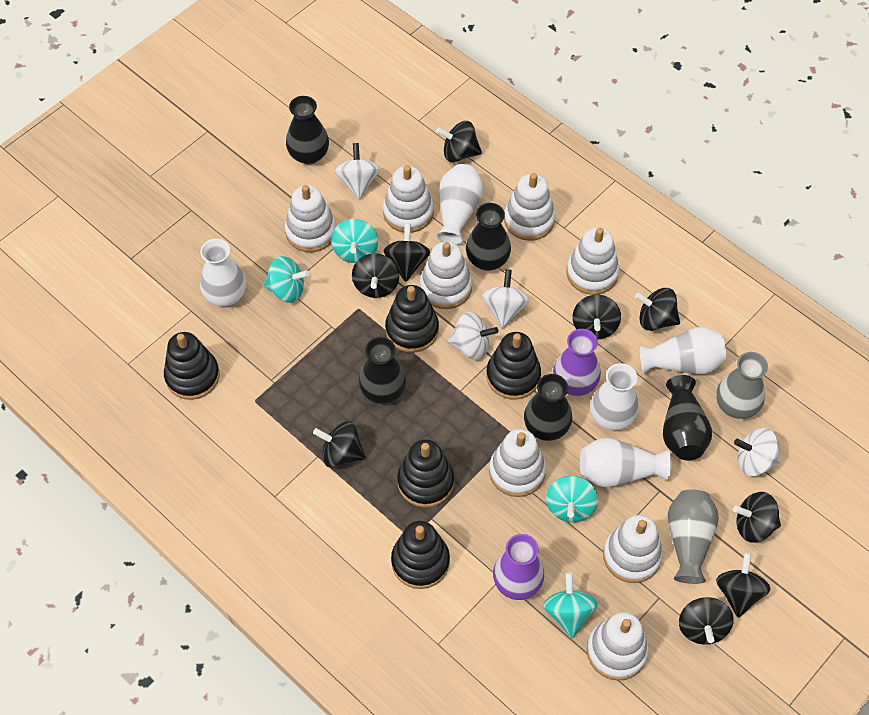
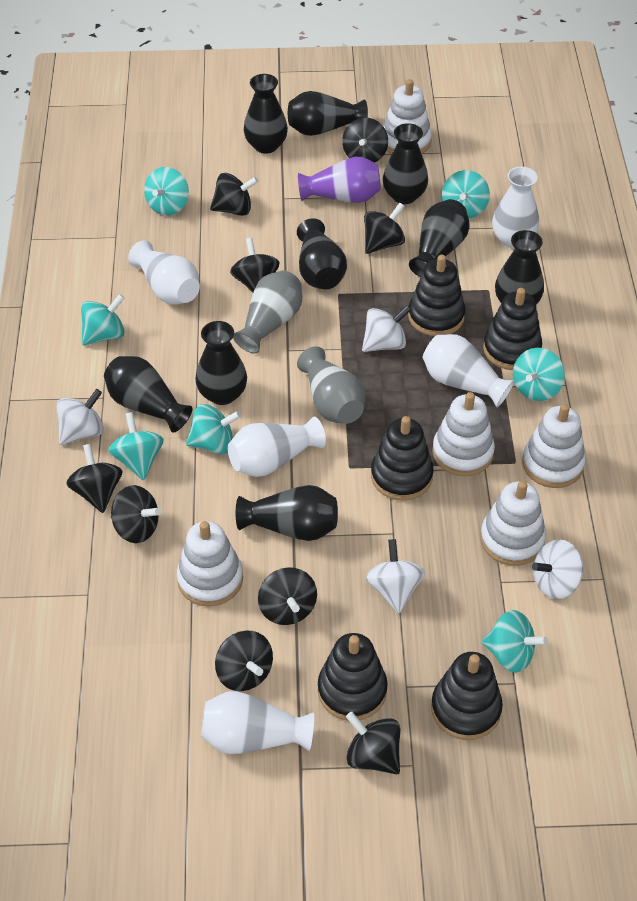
black vase: 5 -> 9
purple vase: 2 -> 1
turquoise spinning top: 4 -> 7
white stacking toy: 8 -> 5

